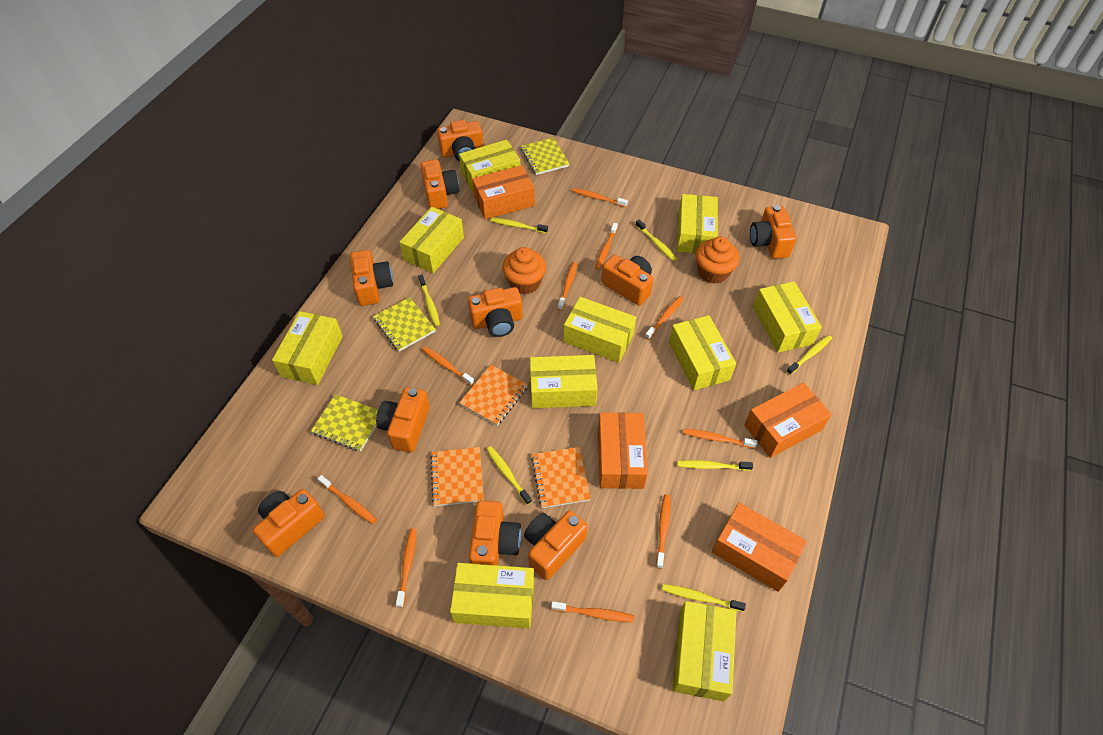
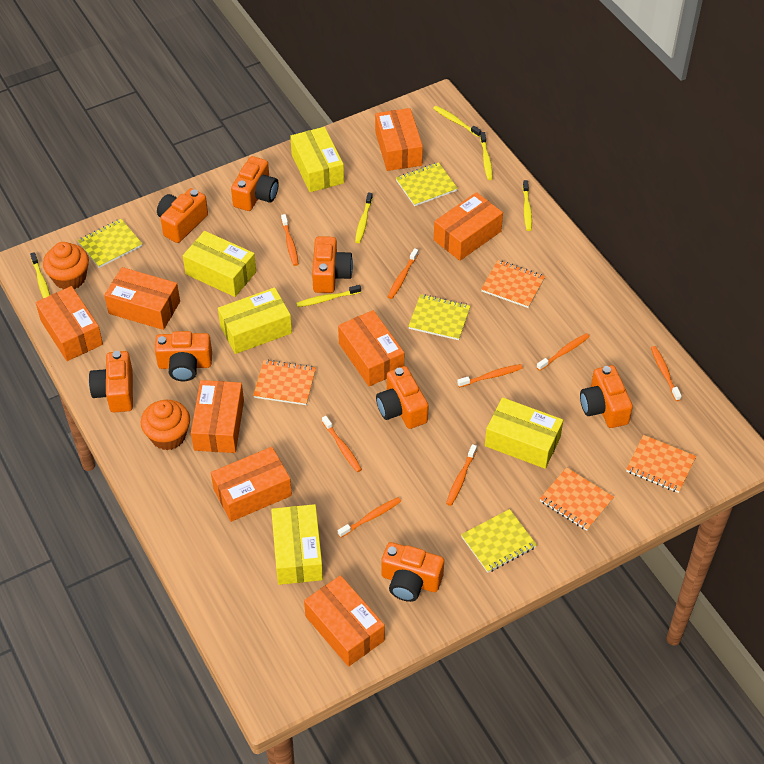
orange box: 4 -> 8
orange camera: 10 -> 8
orange notebook: 3 -> 4
orange toothbrush: 10 -> 8
yellow box: 10 -> 5
yellow notebook: 3 -> 4
yellow toothbrush: 7 -> 6

